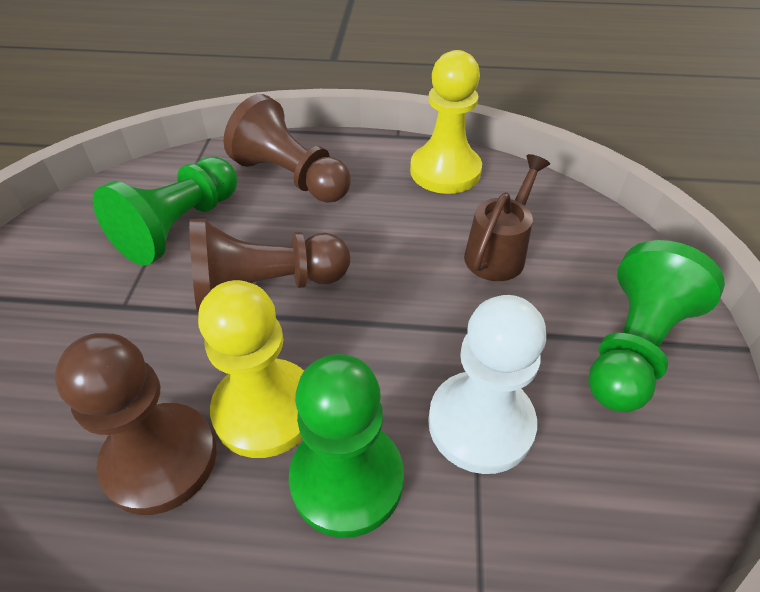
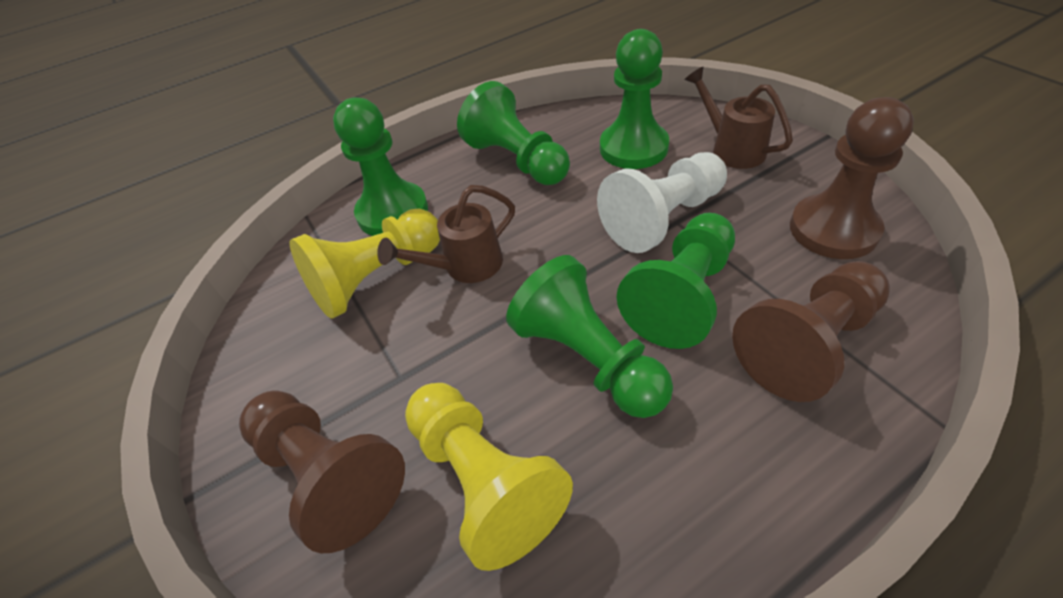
brown watering can: 1 -> 2
green pawn: 3 -> 5

